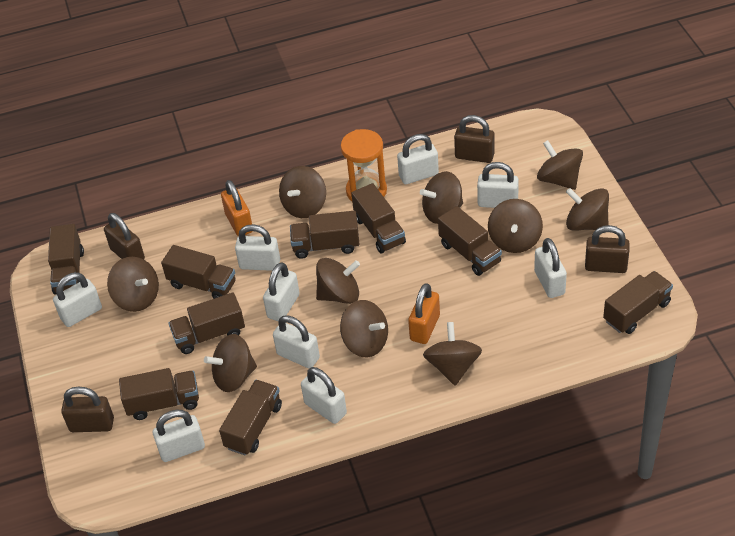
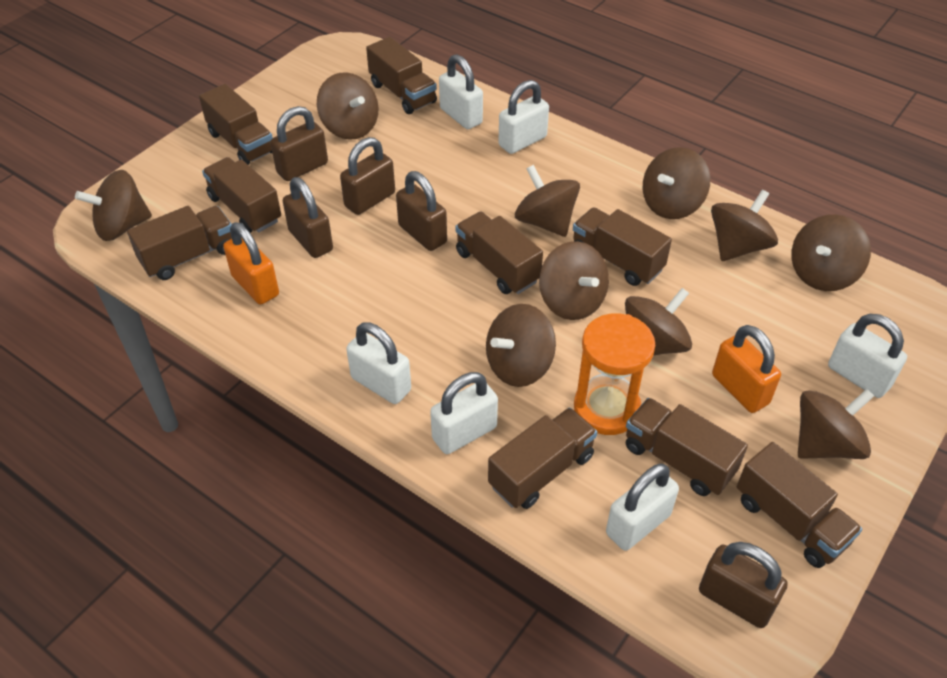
brown padlock: 4 -> 5
white padlock: 9 -> 6

